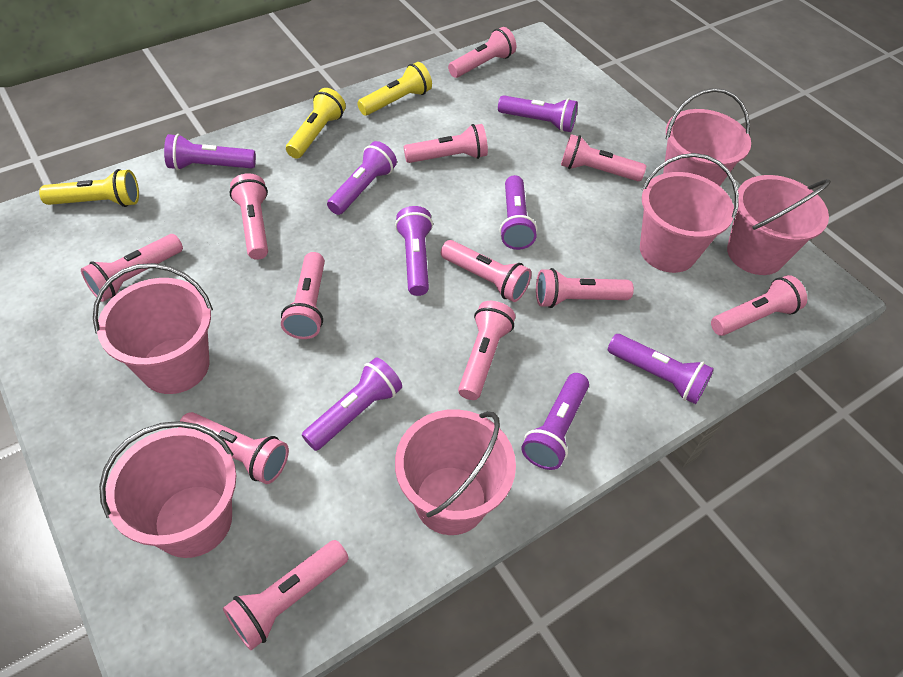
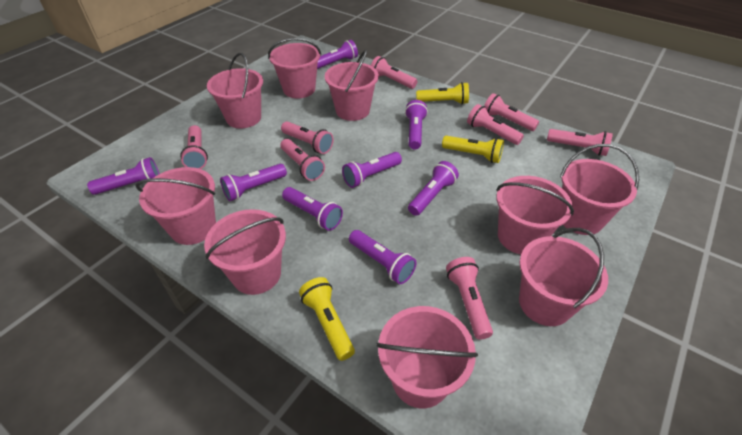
pink bucket: 6 -> 9
pink flashlight: 12 -> 8

